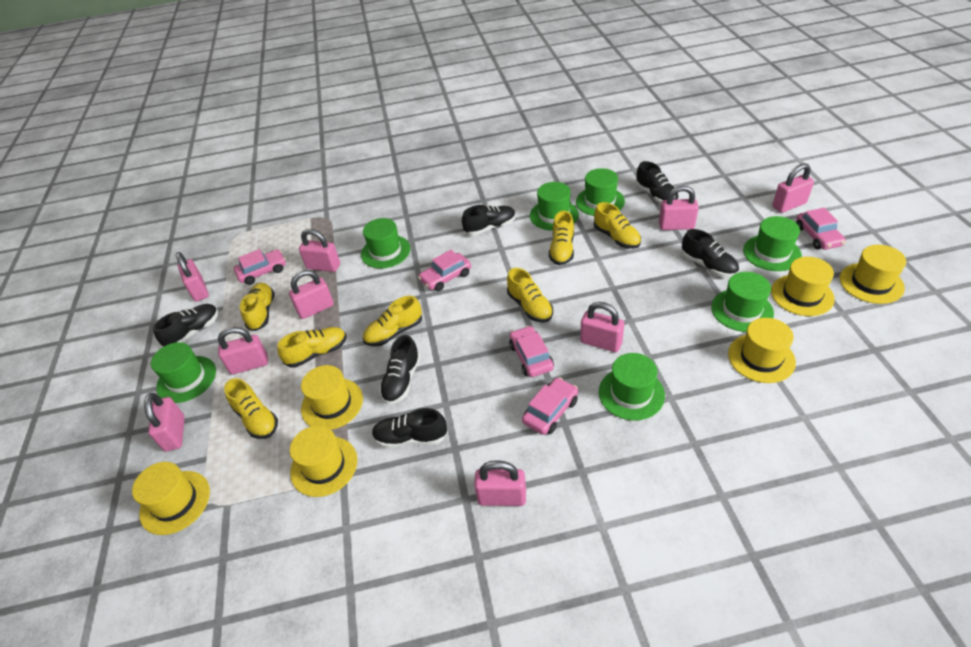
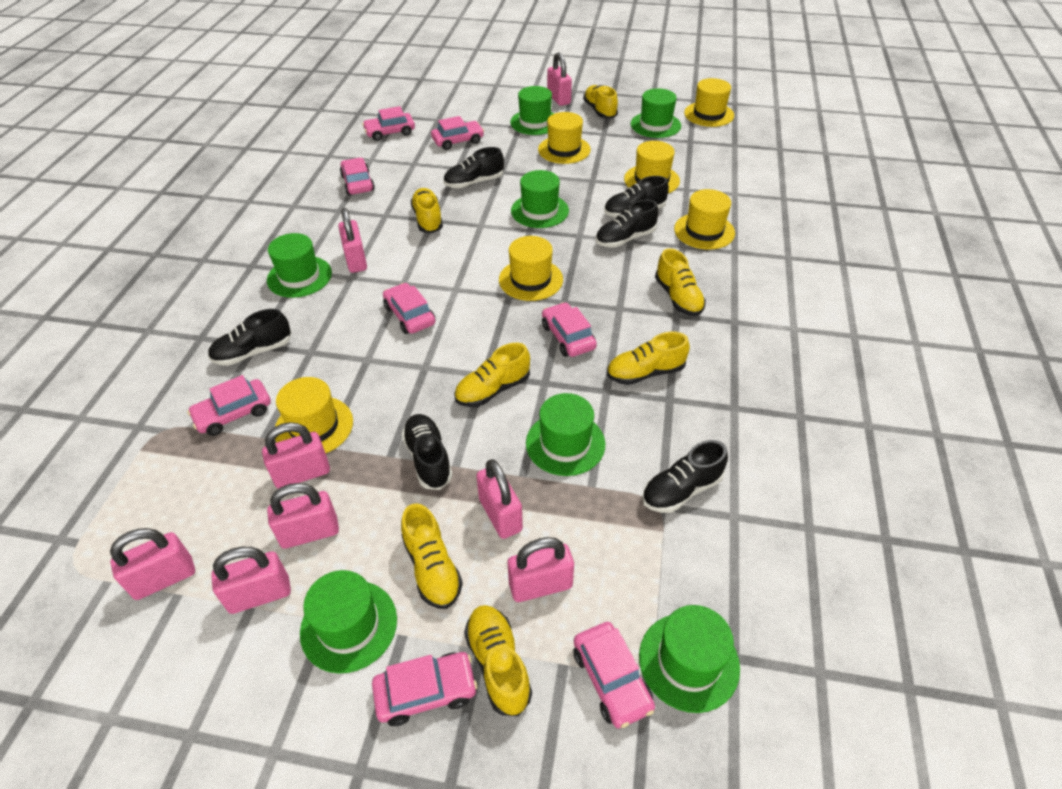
pink car: 5 -> 8
pink padlock: 9 -> 8

